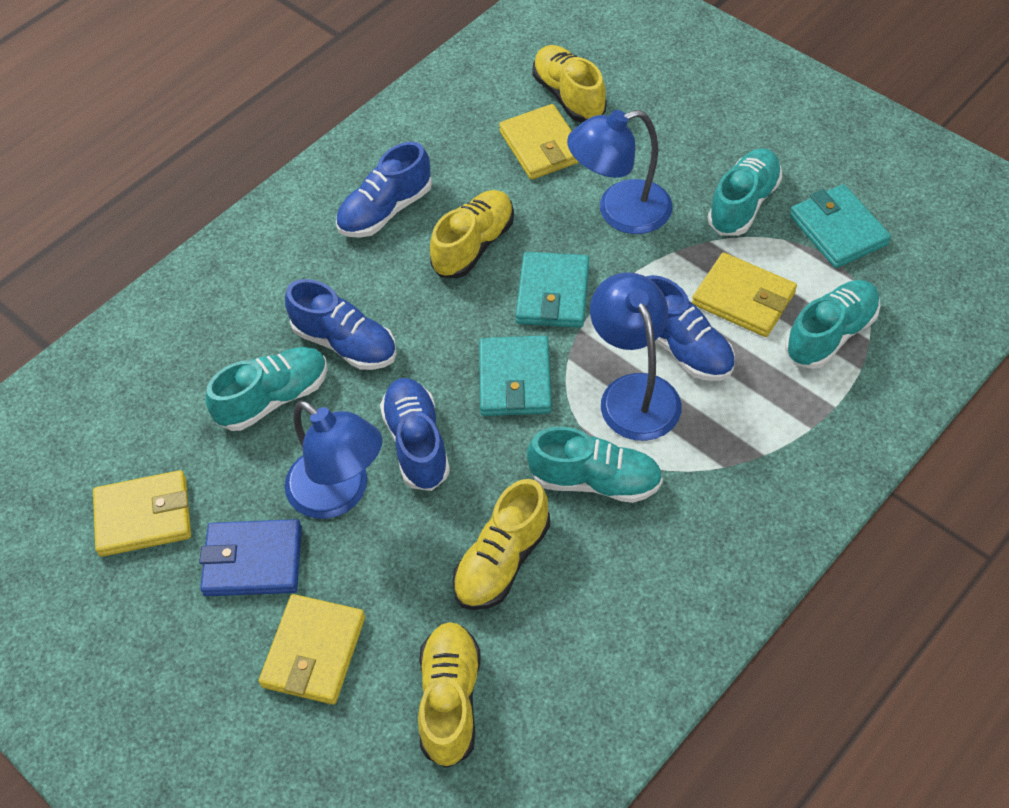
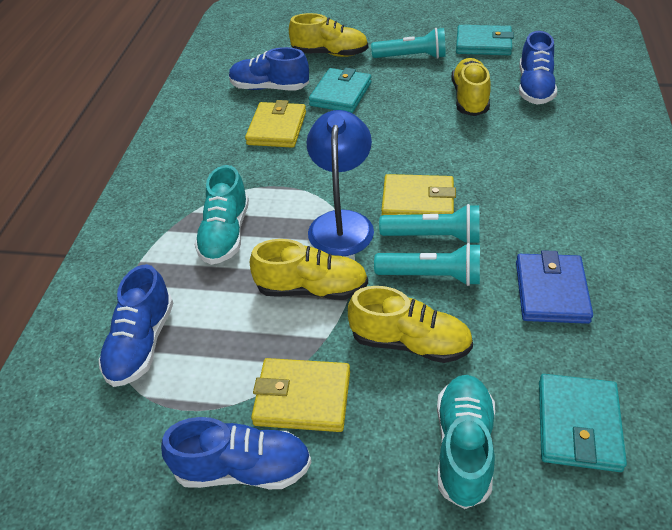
blue lamp: 3 -> 1
turquoise flashlight: 0 -> 3
turquoise shoe: 4 -> 2
yellow wallet: 4 -> 3

